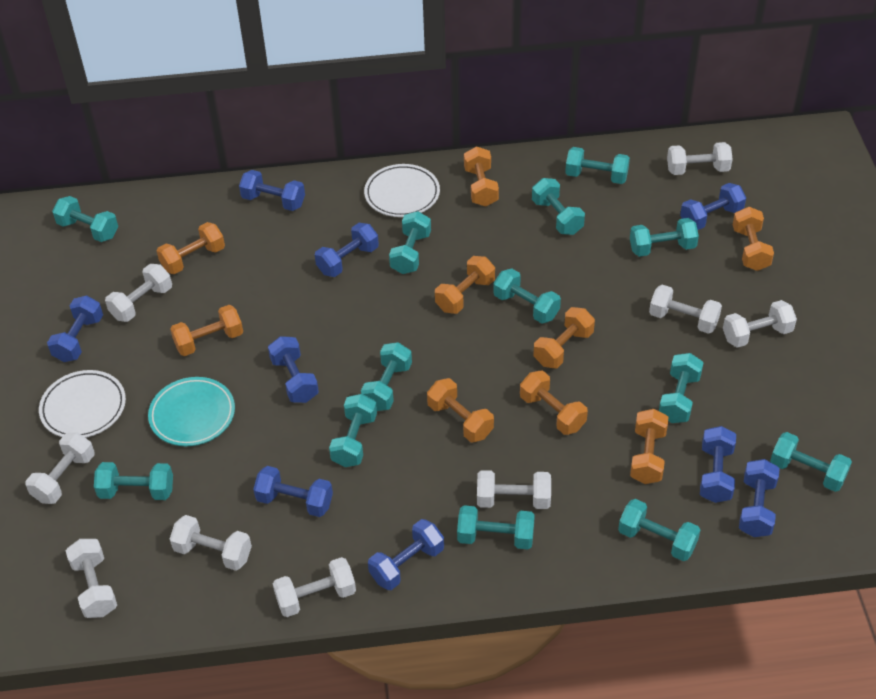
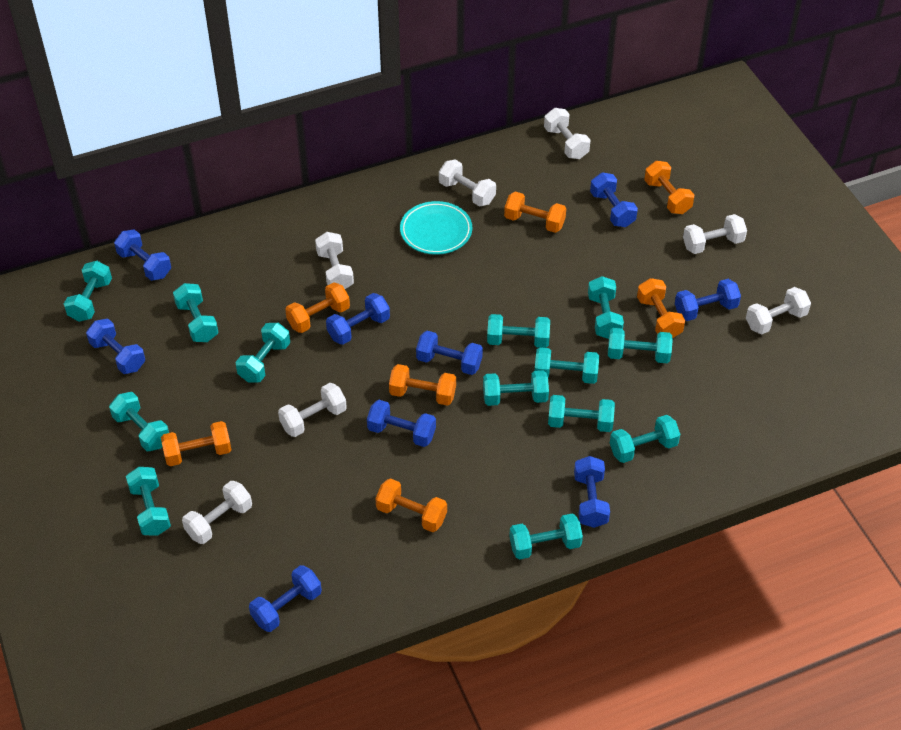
orange dumbbell: 9 -> 7
white dumbbell: 9 -> 7
white plate: 2 -> 0

